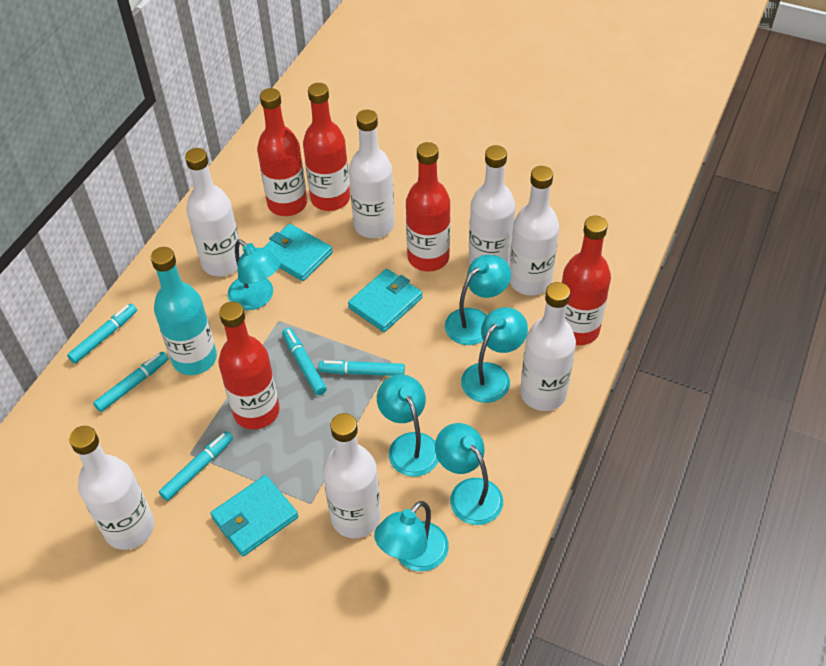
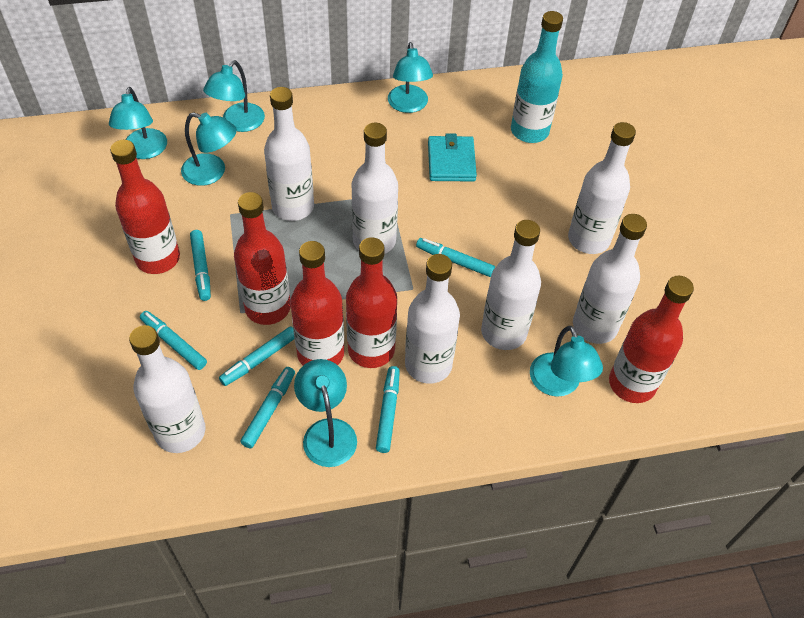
turquoise marker: 5 -> 6
turquoise wallet: 3 -> 1

